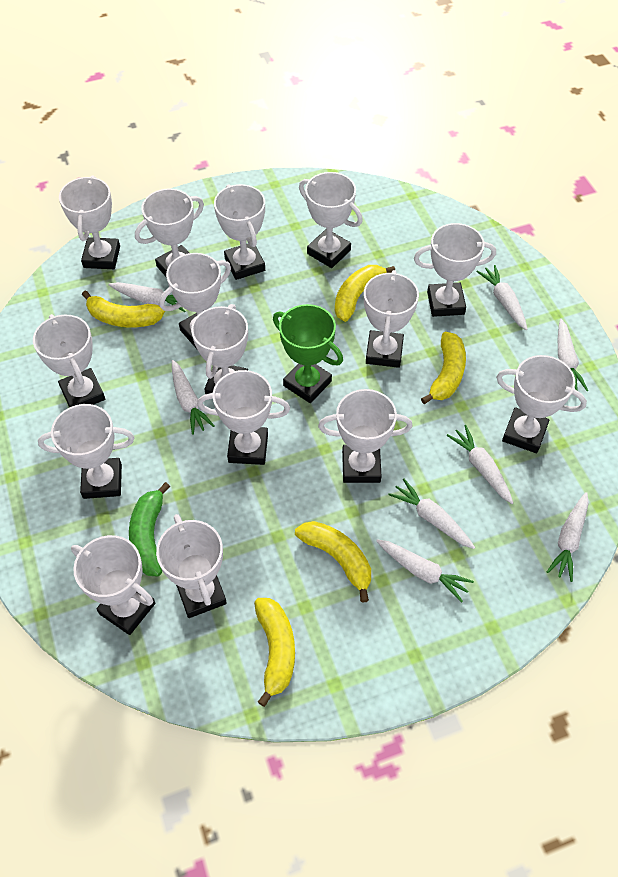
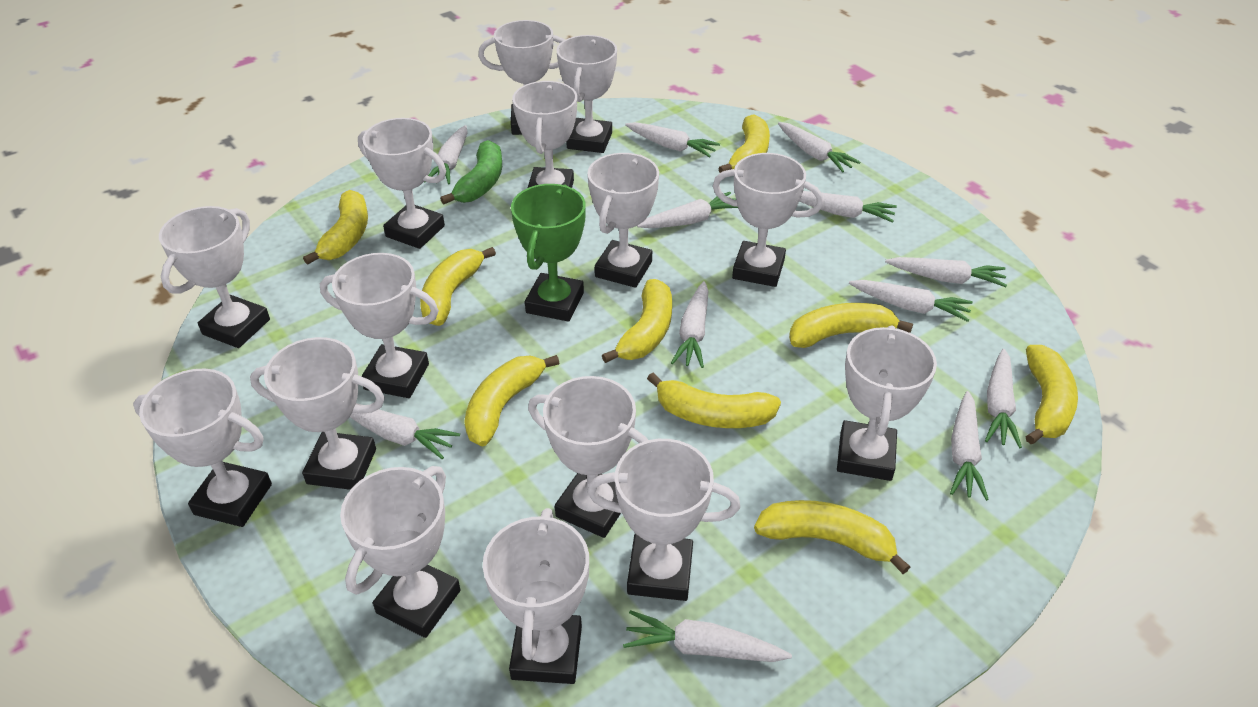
white carrot: 8 -> 12
yellow banana: 5 -> 9

